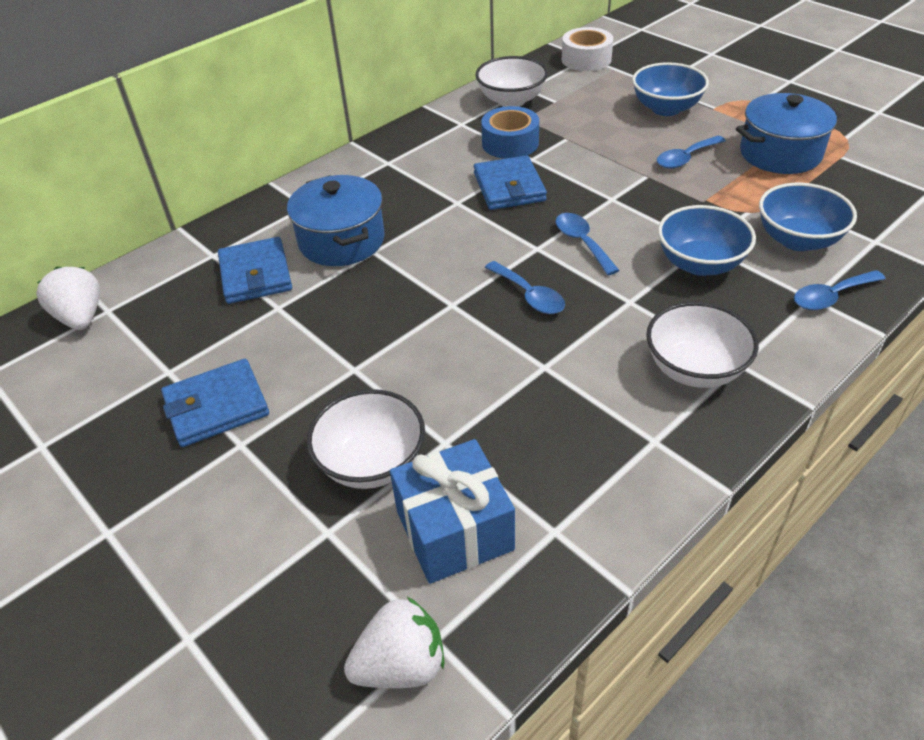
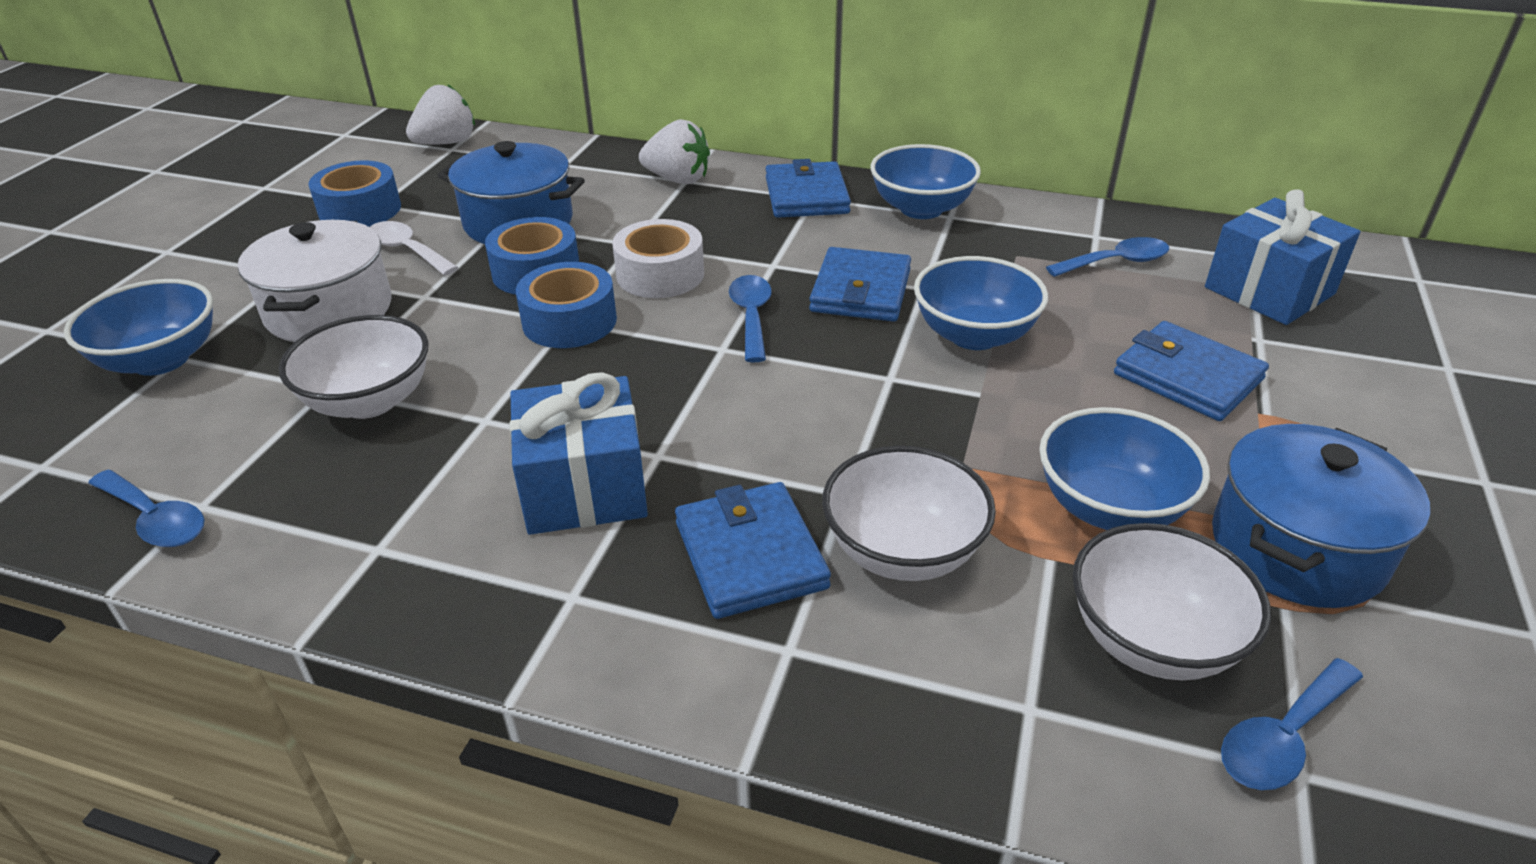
blue bowl: 3 -> 4
blue gift: 1 -> 2
blue tape: 1 -> 3
blue wallet: 3 -> 4
white pot: 0 -> 1
white spoon: 0 -> 1

